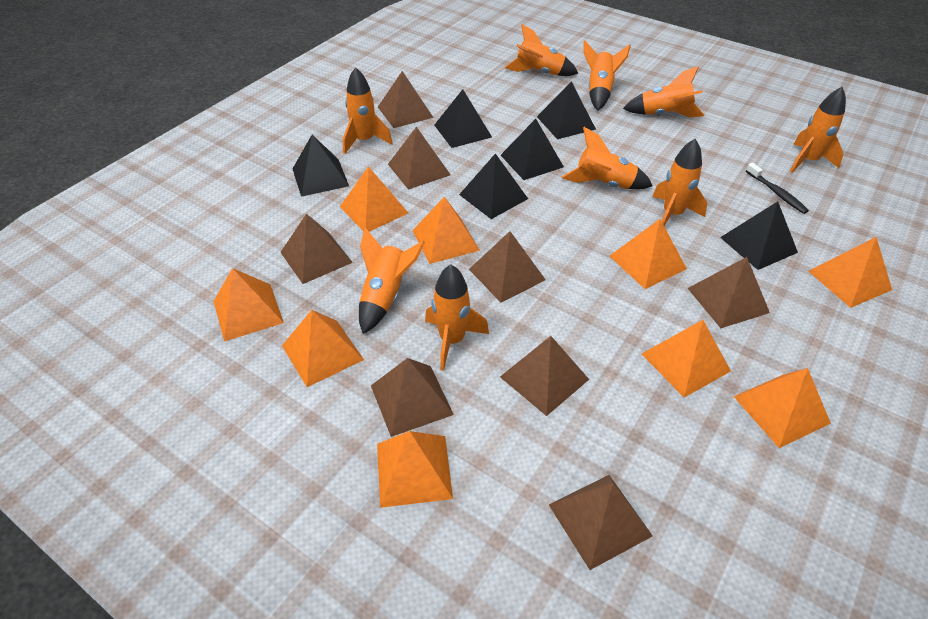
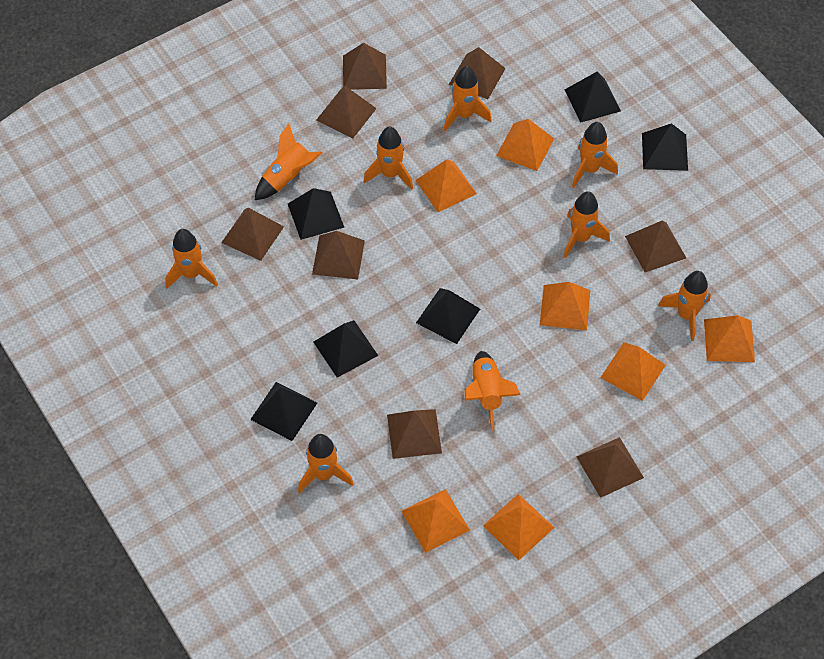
black toothbrush: 1 -> 0
orange pyramid: 9 -> 7

